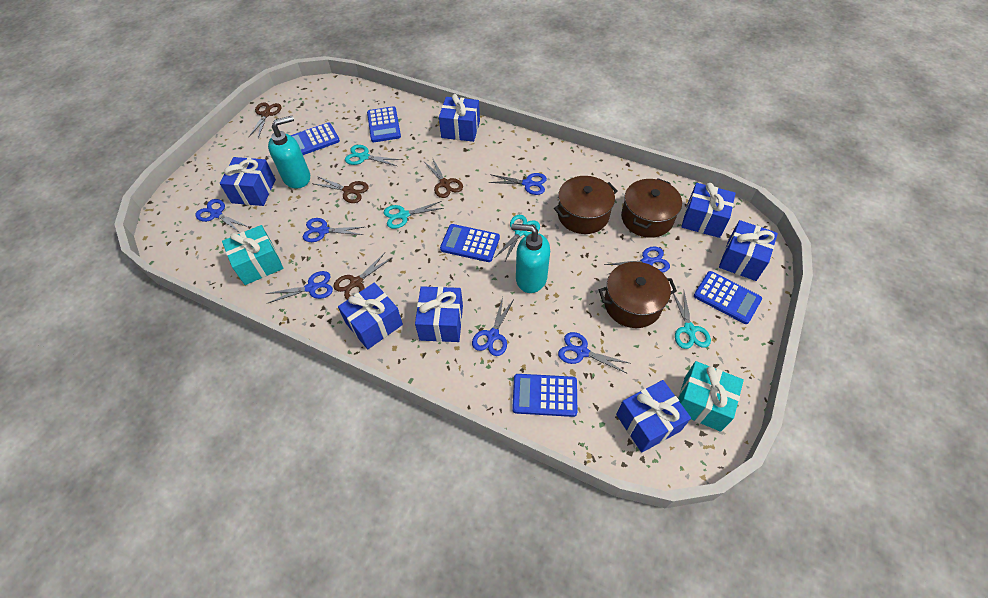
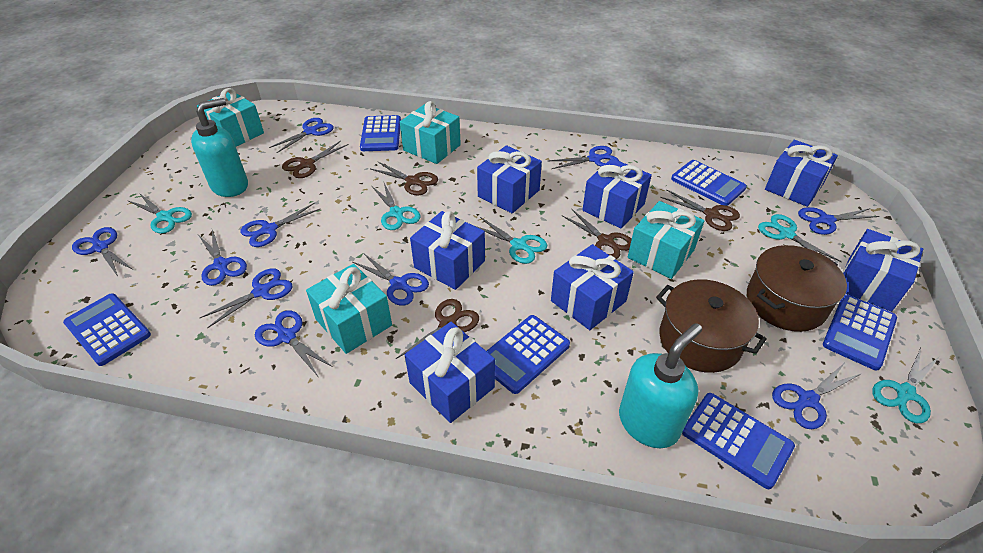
blue calculator: 5 -> 6
blue scissors: 7 -> 10
brown pot: 3 -> 2
brown scissors: 4 -> 5
turquoise gift: 2 -> 4
turquoise scissors: 4 -> 5

